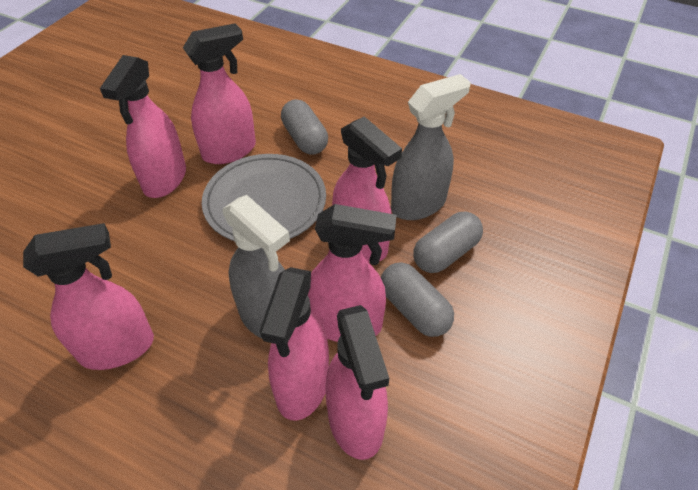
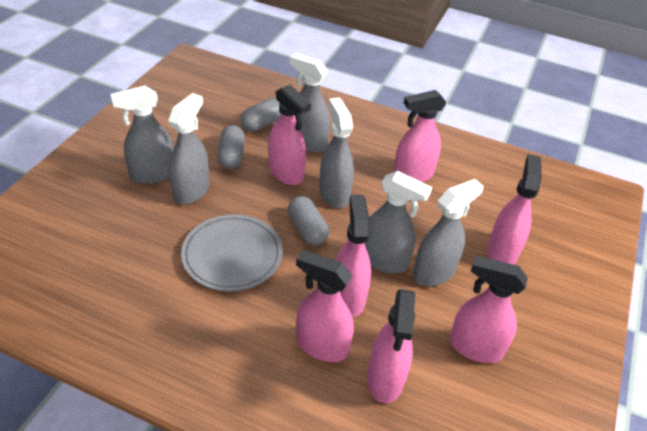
grey spray bottle: 2 -> 6

